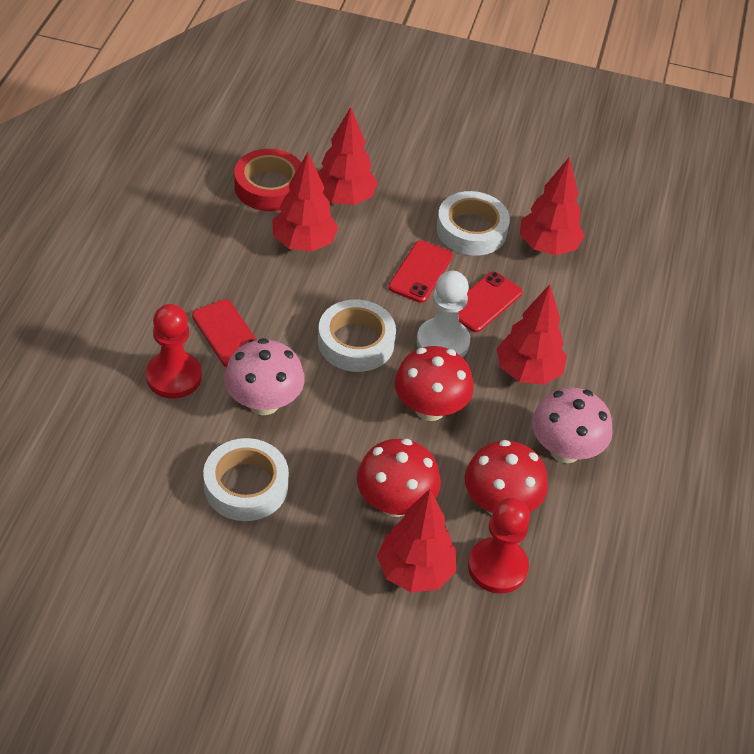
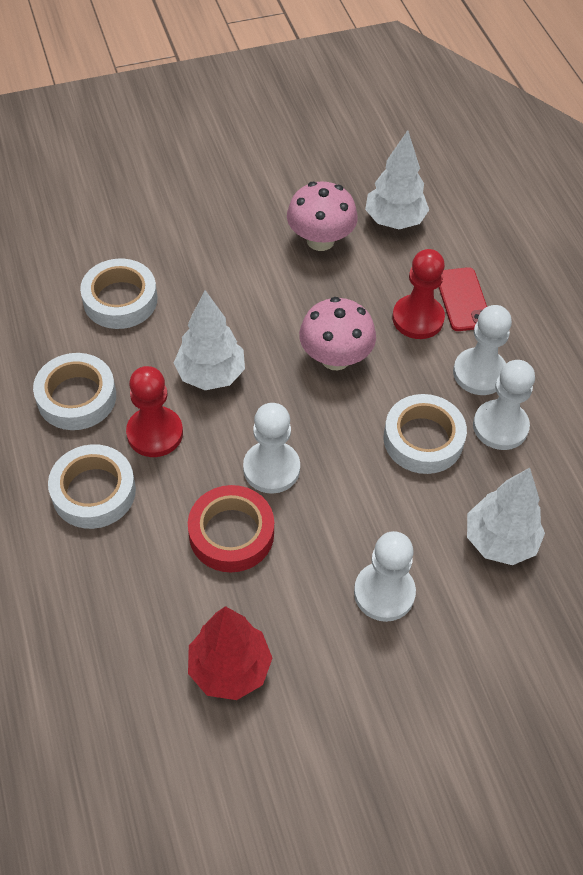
red mushroom: 3 -> 0
red phone: 3 -> 1
red tree: 5 -> 1
white pawn: 1 -> 4
white tape: 3 -> 4
white tree: 0 -> 3

